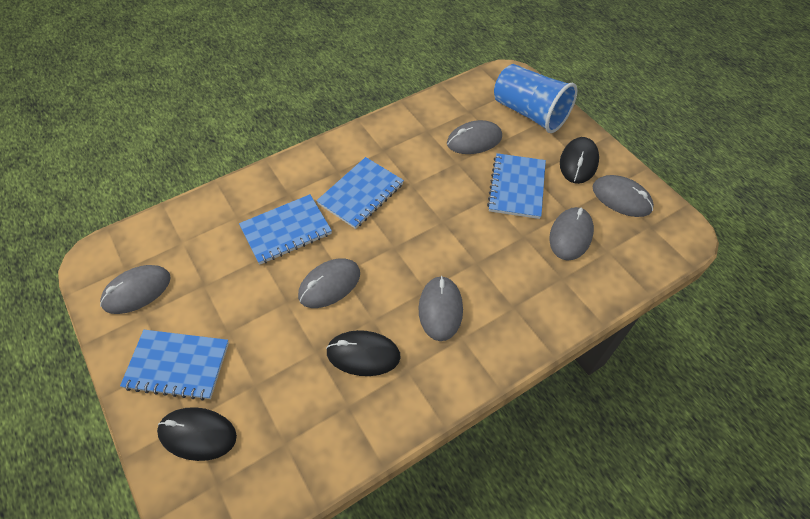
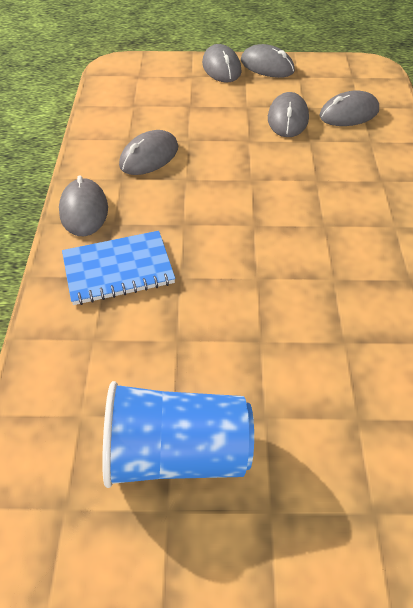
black mouse: 3 -> 0
blue notebook: 4 -> 1

